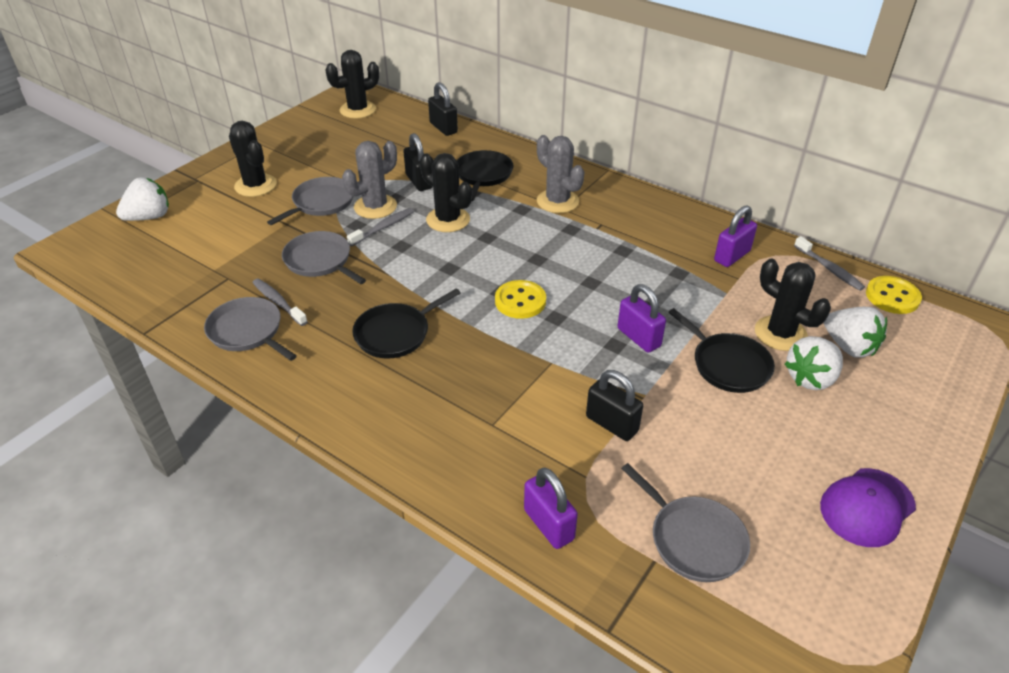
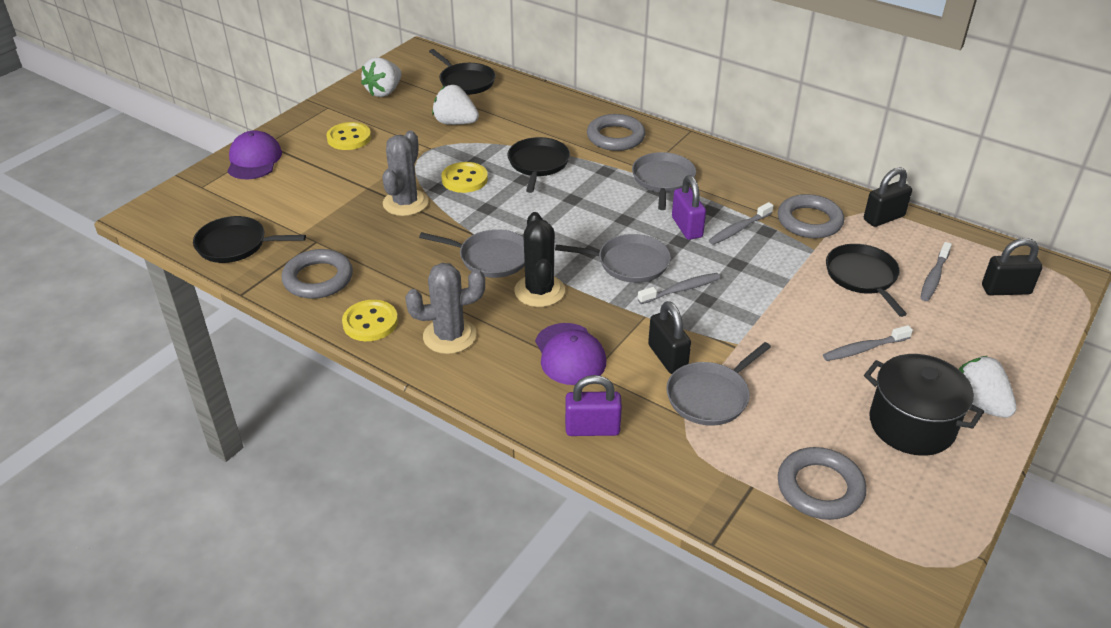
black cactus: 4 -> 1
black pan: 3 -> 4
black pot: 0 -> 1
grey ring: 0 -> 4
grey toothbrush: 3 -> 4
purple cap: 1 -> 2
purple padlock: 3 -> 2
yellow button: 2 -> 3

